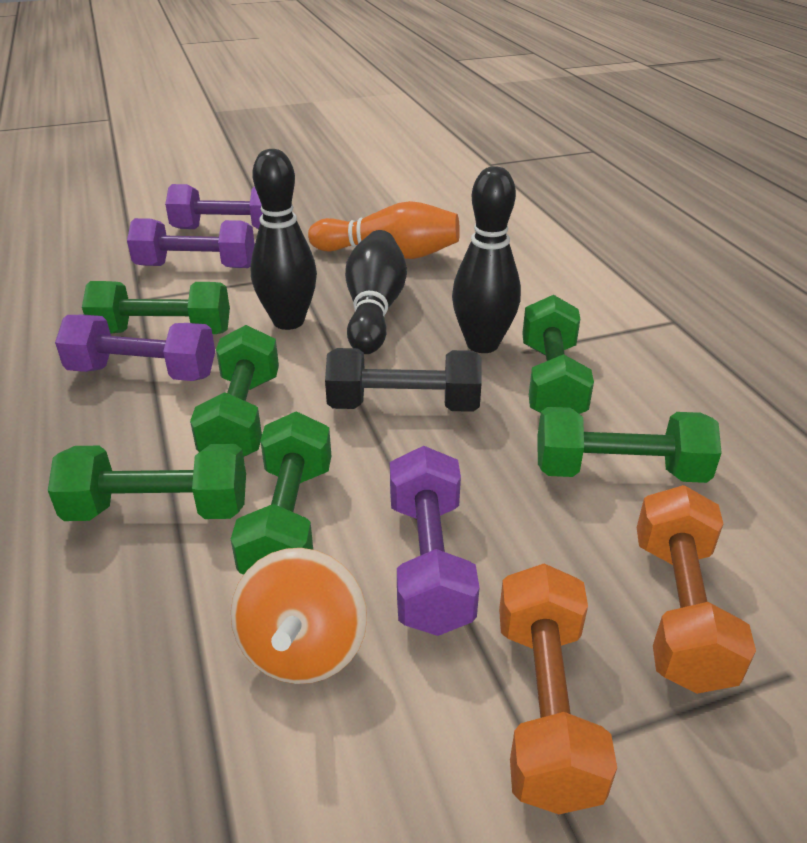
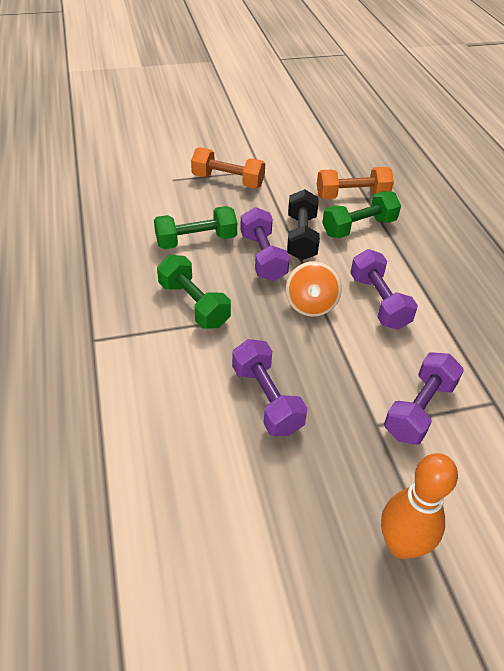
black bowling pin: 3 -> 0
green dumbbell: 6 -> 3

